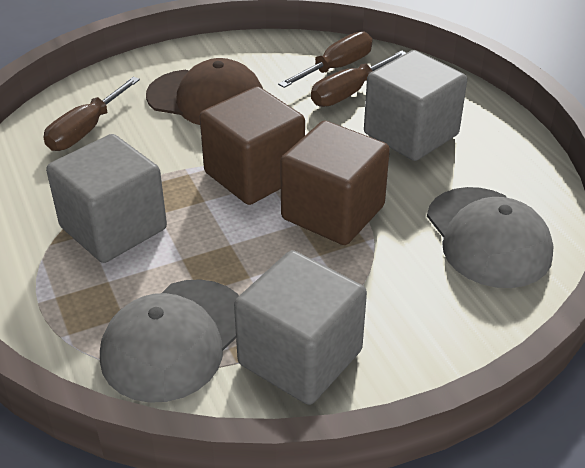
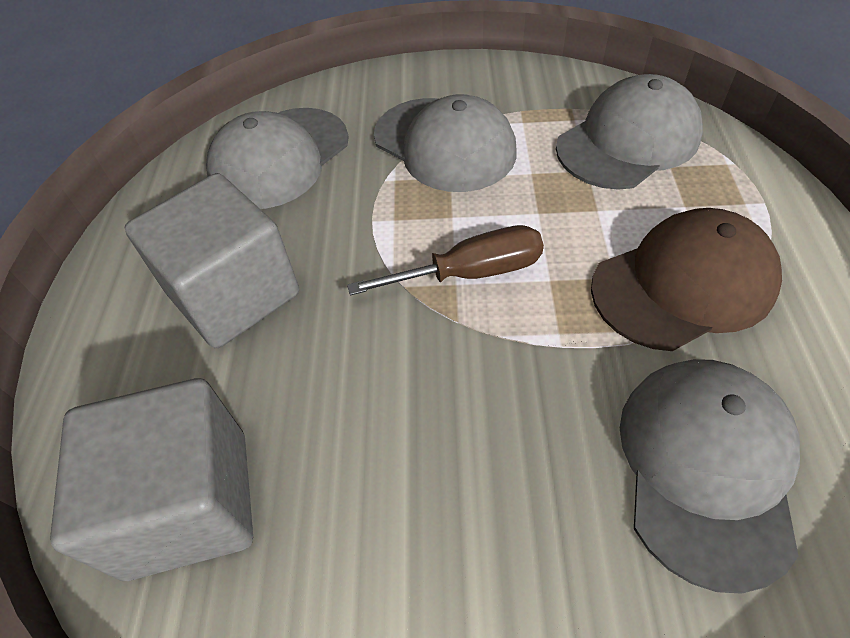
brown cube: 2 -> 0
brown screwdriver: 3 -> 1
grey cap: 2 -> 4
grey cube: 3 -> 2

